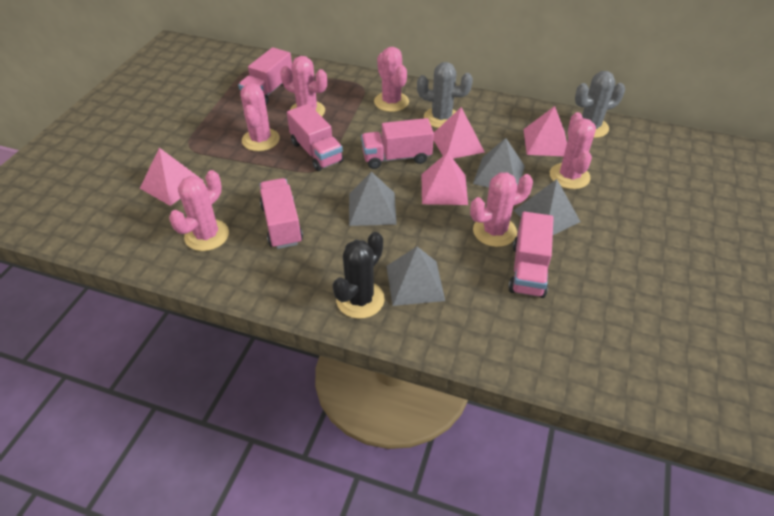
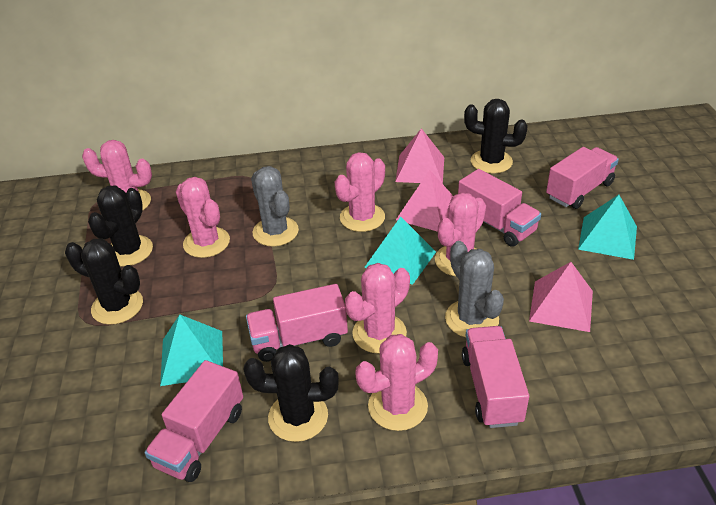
black cactus: 1 -> 4
grey pyramid: 4 -> 0
pink pyramid: 4 -> 3
turquoise pyramid: 0 -> 3

